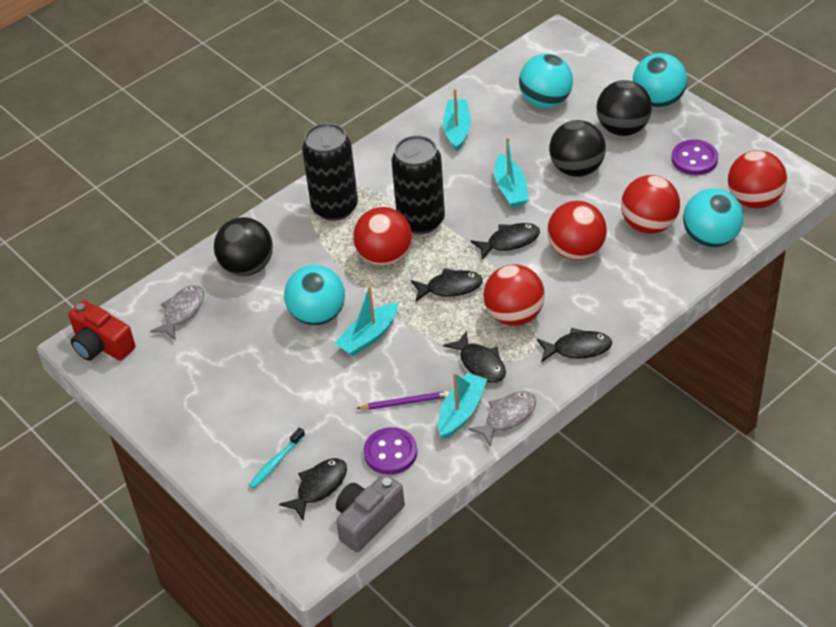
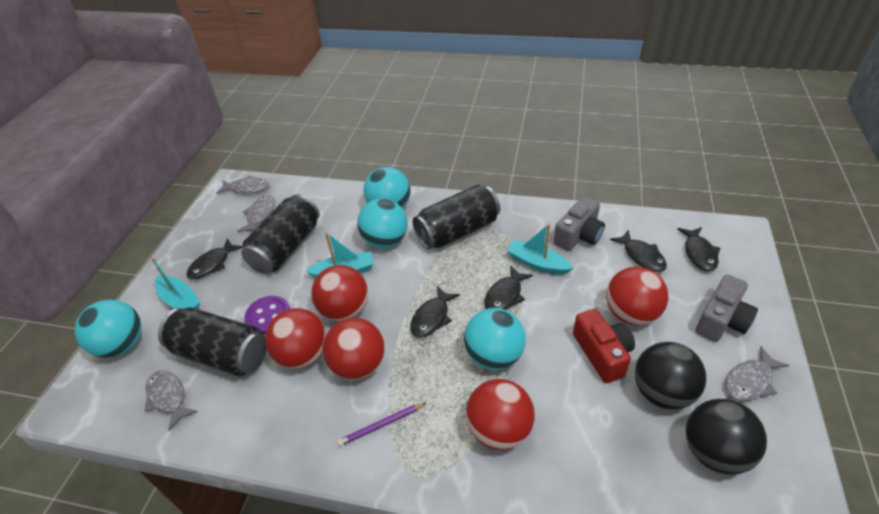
black ball: 3 -> 2
black can: 2 -> 3
grey camera: 1 -> 2
grey fish: 2 -> 4
purple button: 2 -> 1
turquoise boat: 4 -> 3
turquoise toothbrush: 1 -> 0

